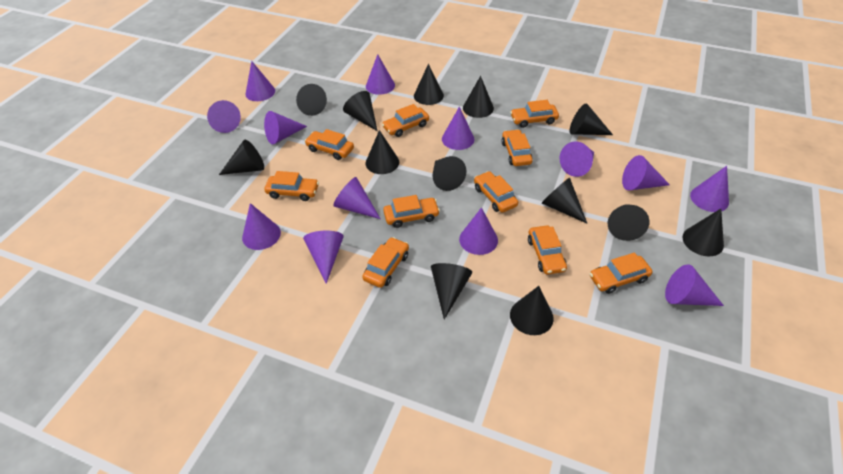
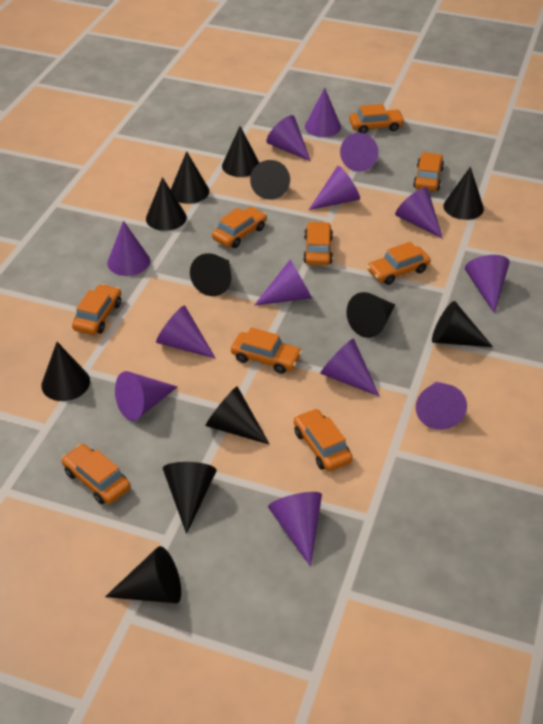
black cone: 13 -> 12
orange car: 10 -> 9

